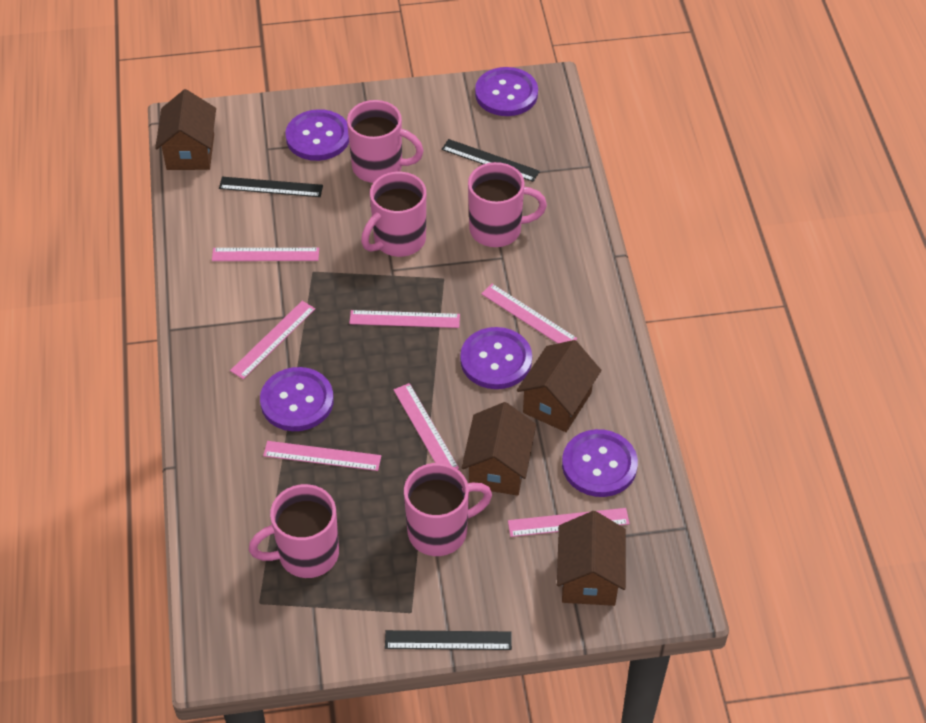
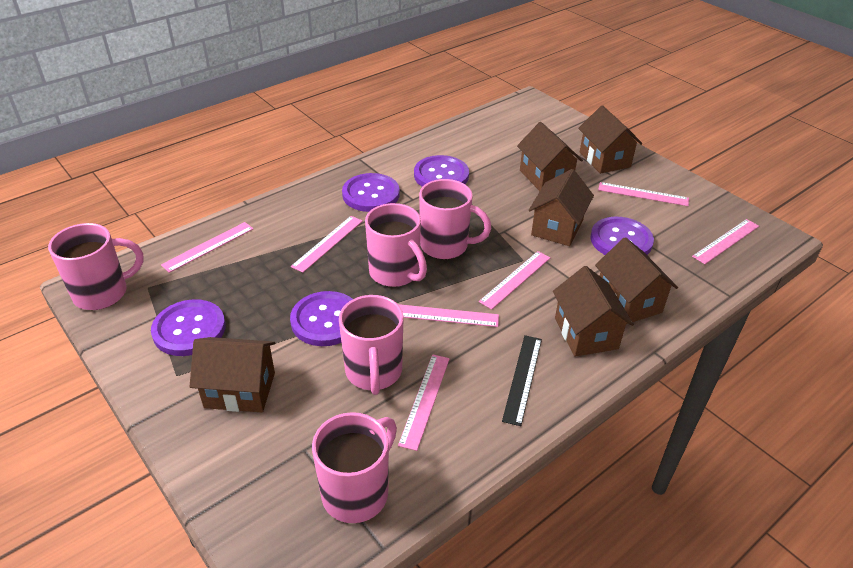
black ruler: 3 -> 1
brown house: 4 -> 6

